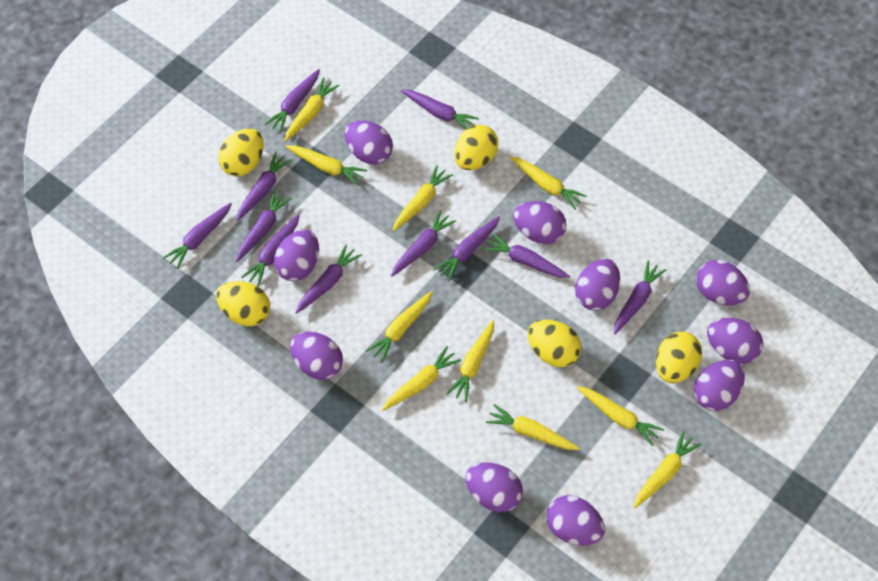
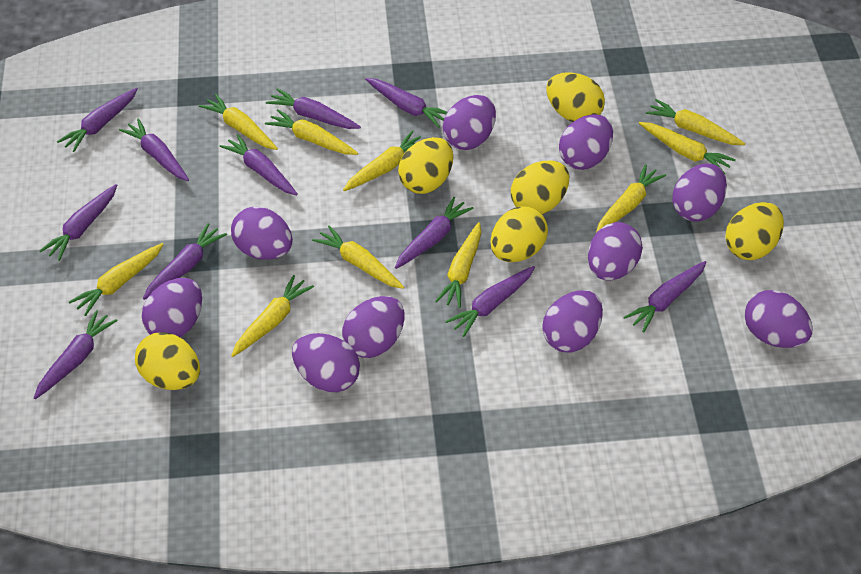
yellow egg: 5 -> 6

